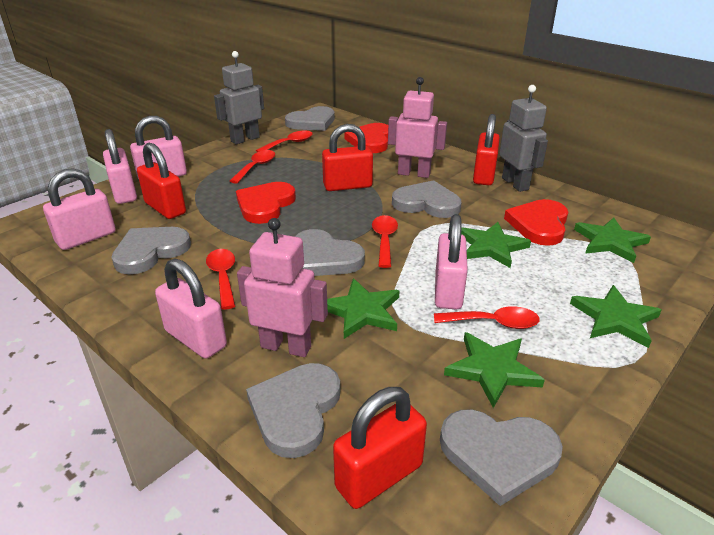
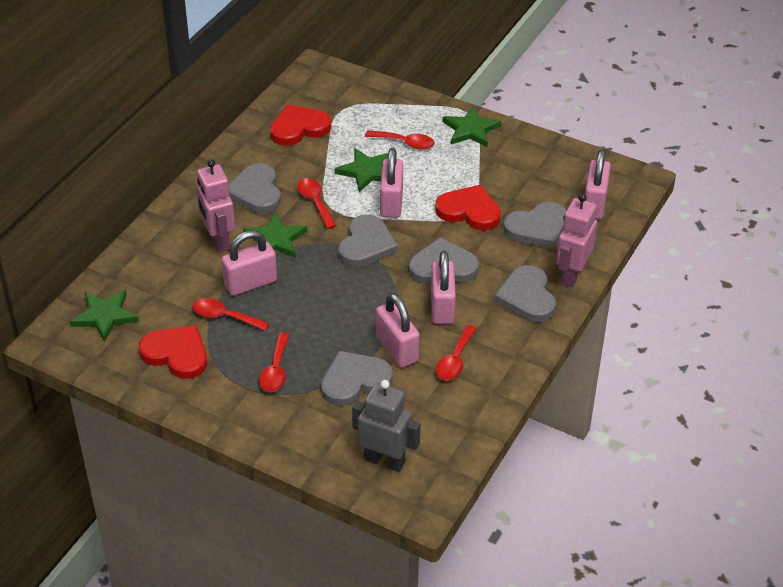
green star: 5 -> 4
grey robot: 2 -> 1
red padlock: 4 -> 0

